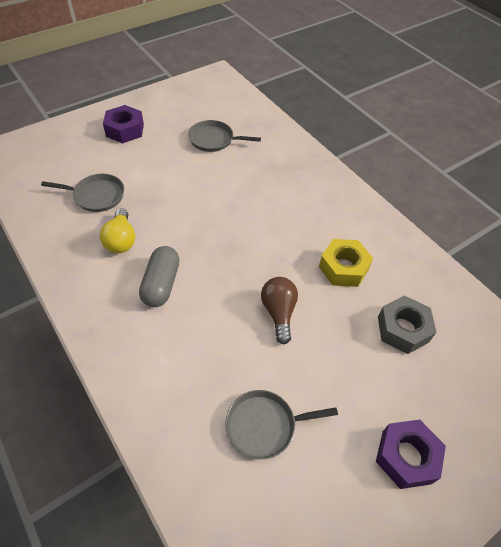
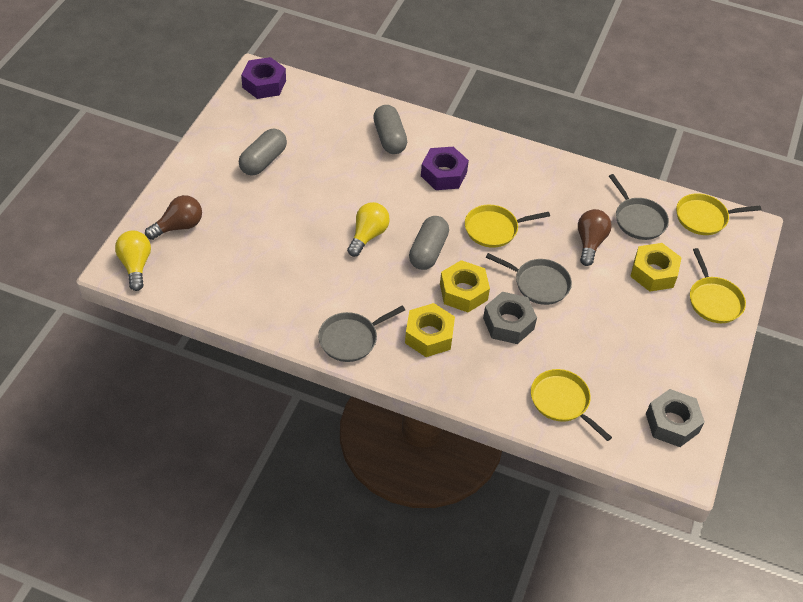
brown light bulb: 1 -> 2
grey capsule: 1 -> 3
grey nut: 1 -> 2
yellow light bulb: 1 -> 2
yellow nut: 1 -> 3
yellow pan: 0 -> 4

